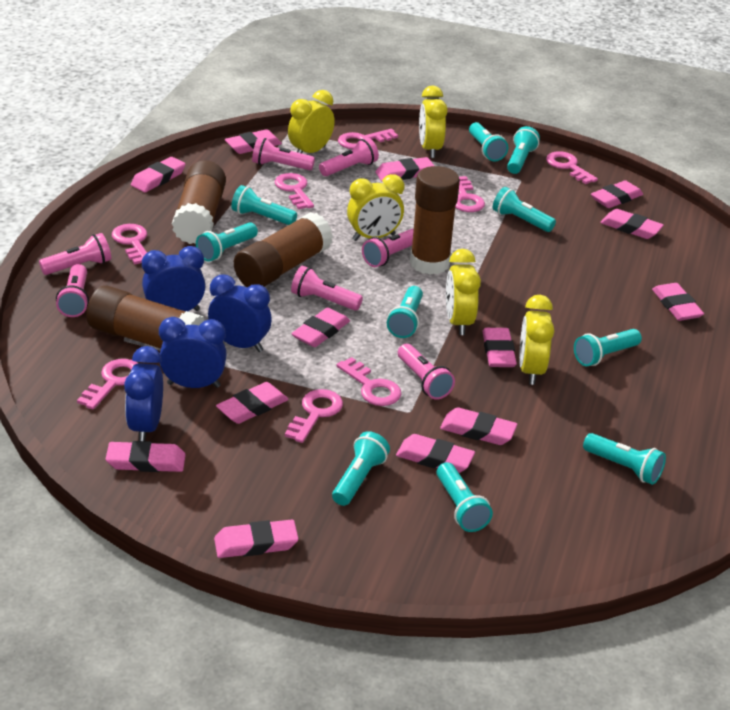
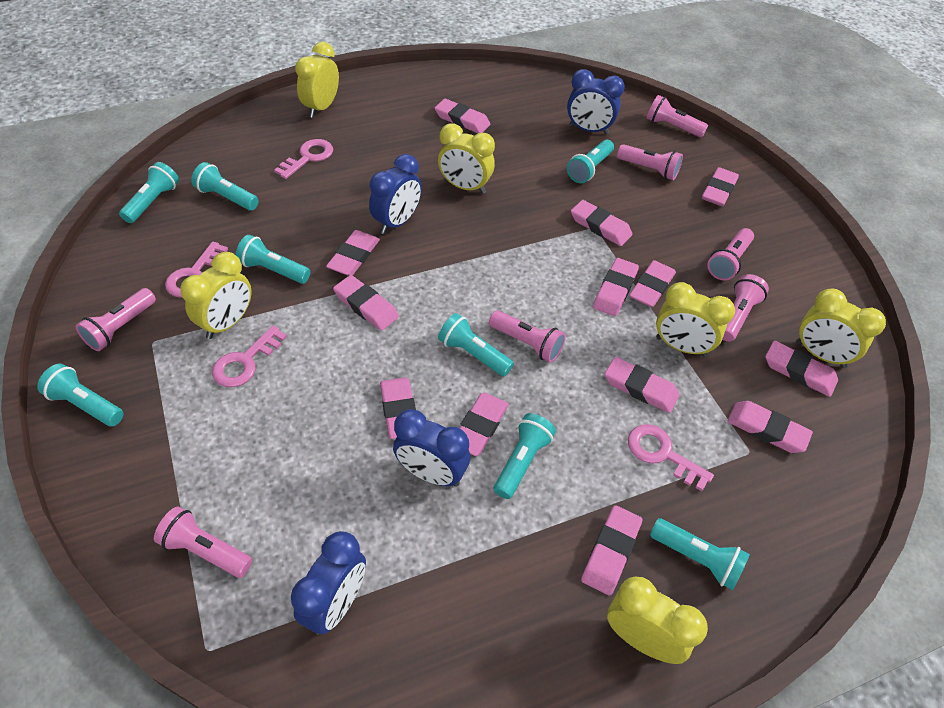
brown glue stick: 4 -> 0
pink key: 8 -> 4
turquoise flashlight: 10 -> 8
yellow clock: 5 -> 6

